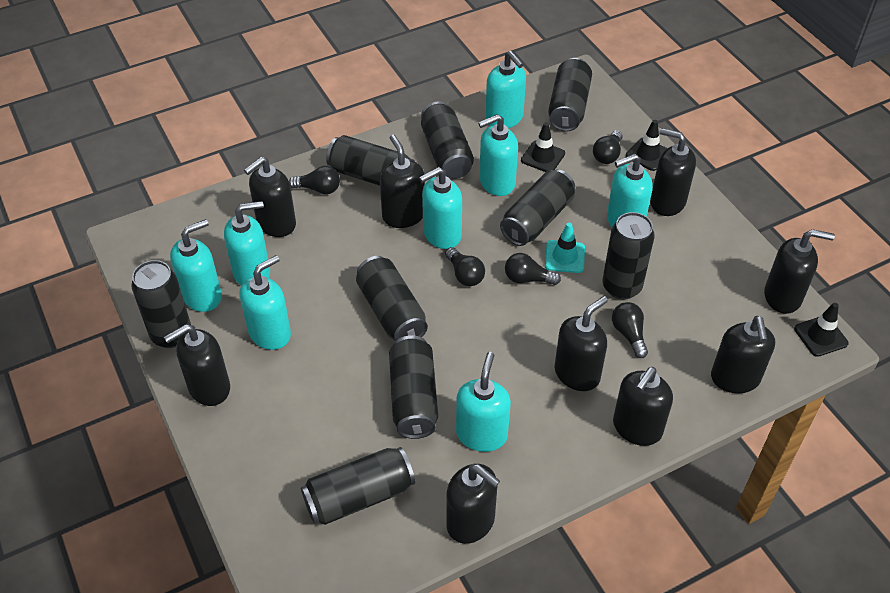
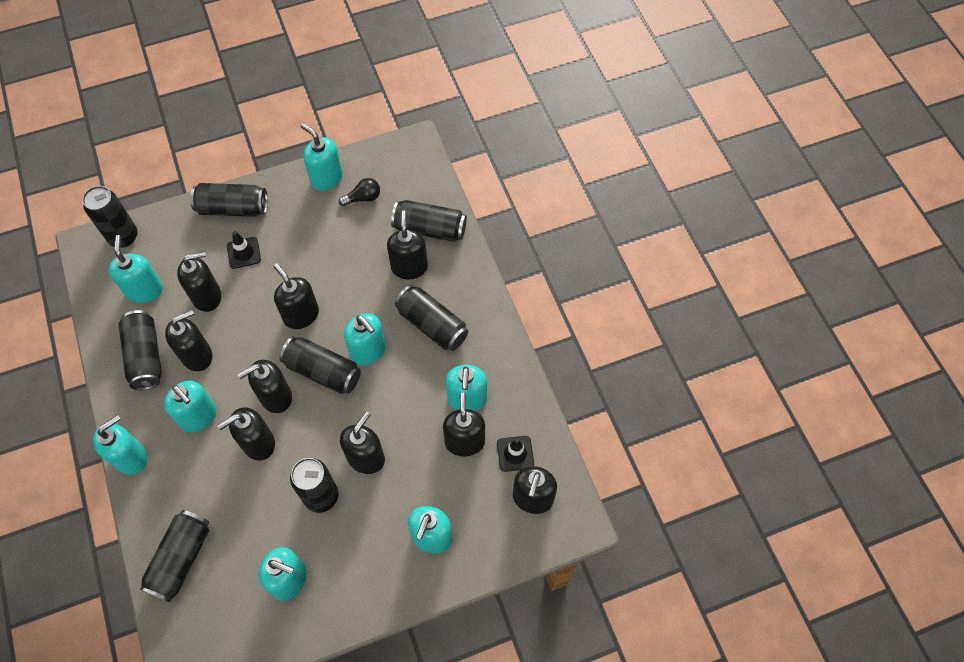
black can: 9 -> 8
black light bulb: 5 -> 1
black traffic cone: 3 -> 2
turquoise traffic cone: 1 -> 0

